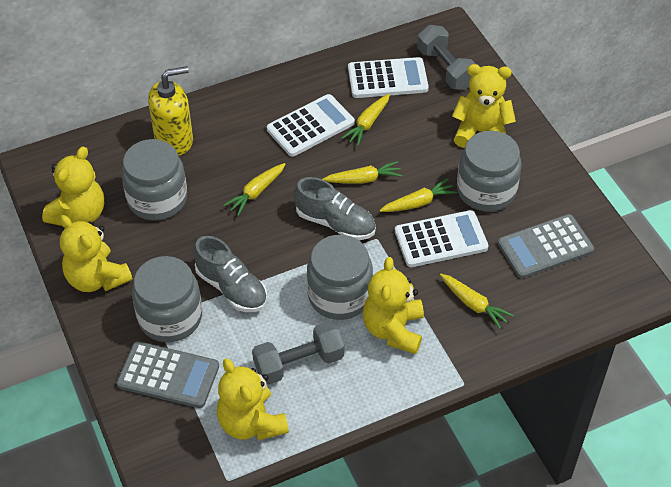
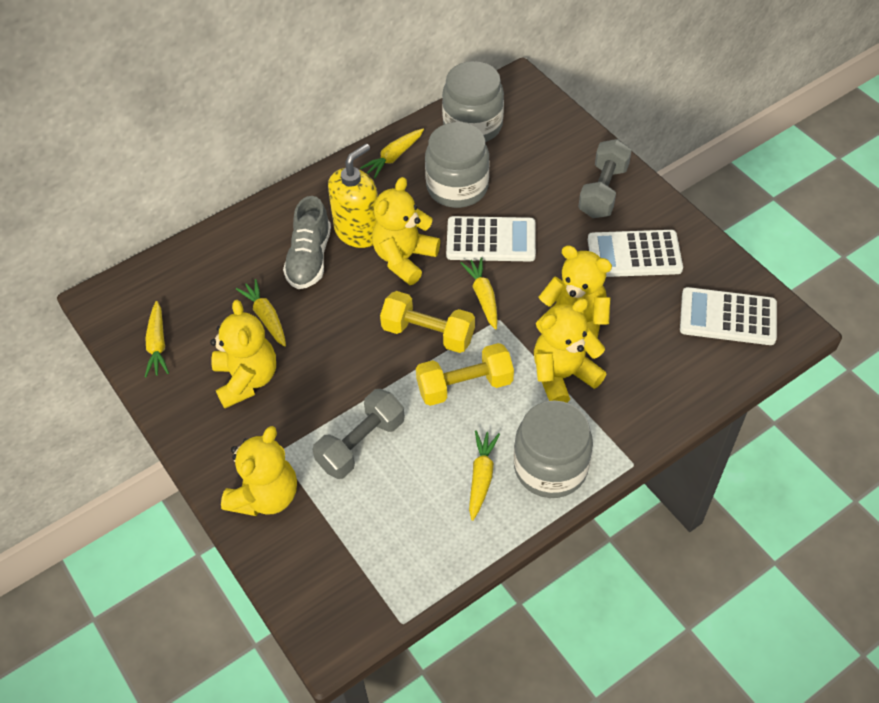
grey calculator: 2 -> 0
grey jar: 4 -> 3
grey shoe: 2 -> 1
yellow dumbbell: 0 -> 2

